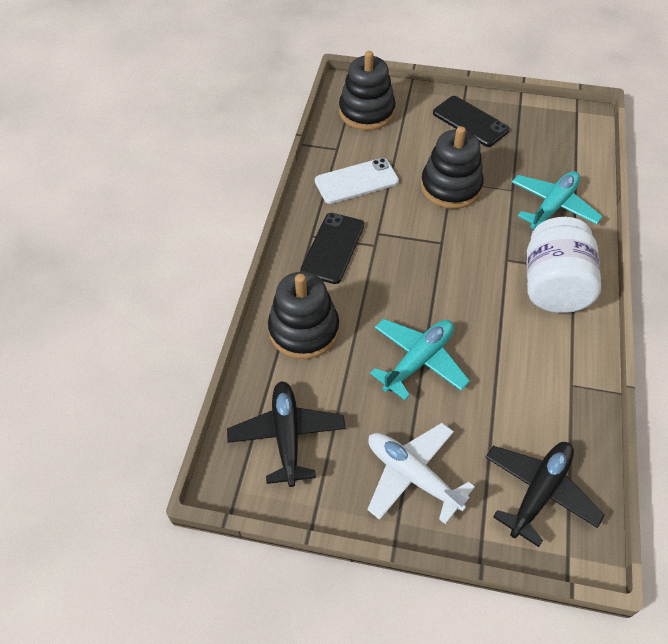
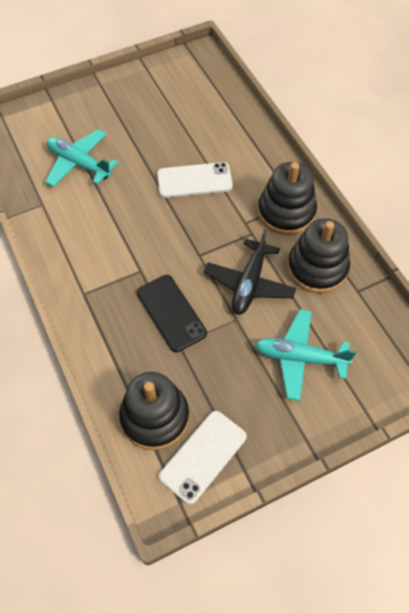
black phone: 2 -> 1
black plane: 2 -> 1
white jar: 1 -> 0
white phone: 1 -> 2
white plane: 1 -> 0

